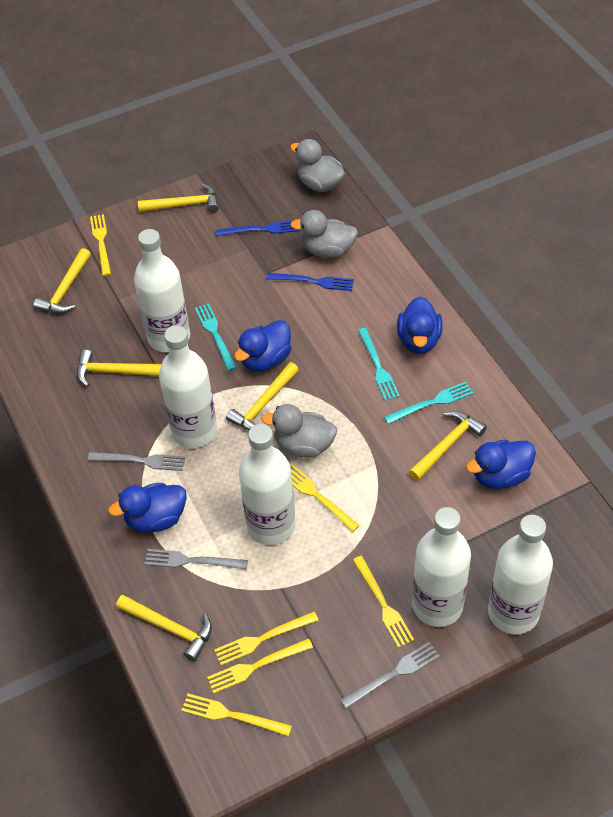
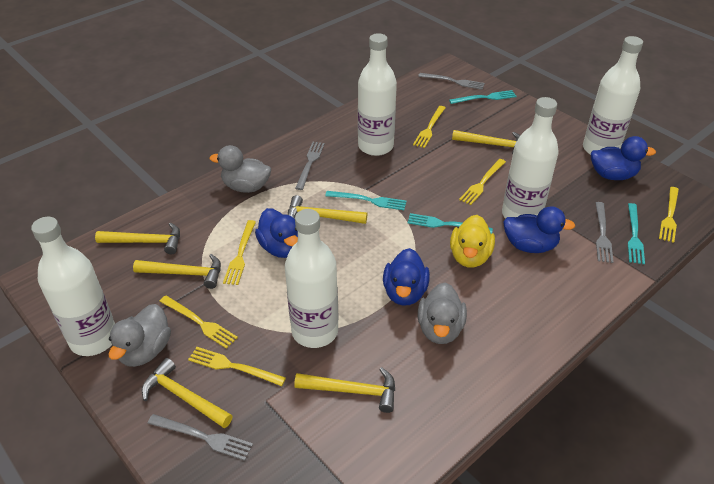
blue fork: 2 -> 0
grey fork: 3 -> 4
turquoise fork: 3 -> 4
yellow duck: 0 -> 1

